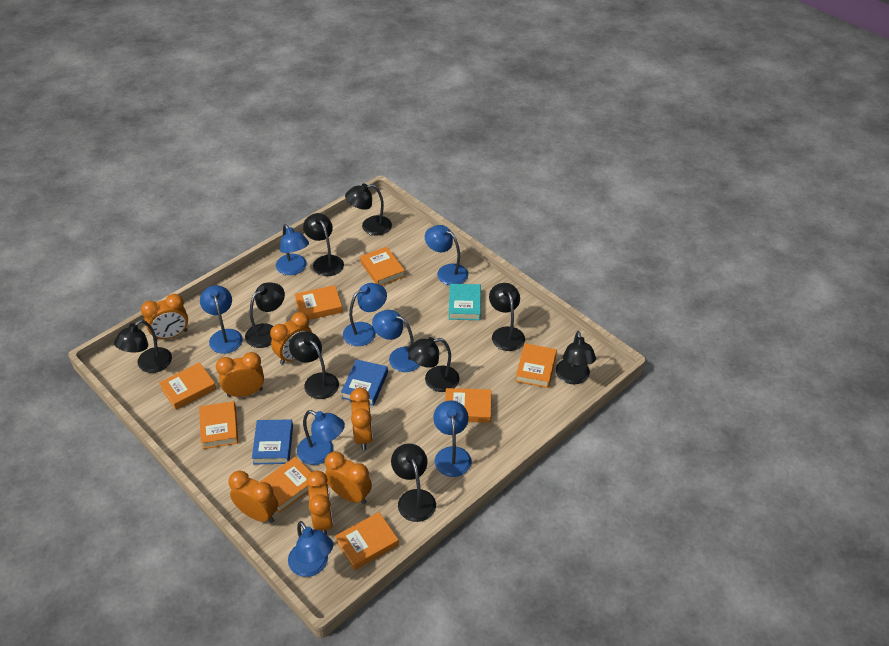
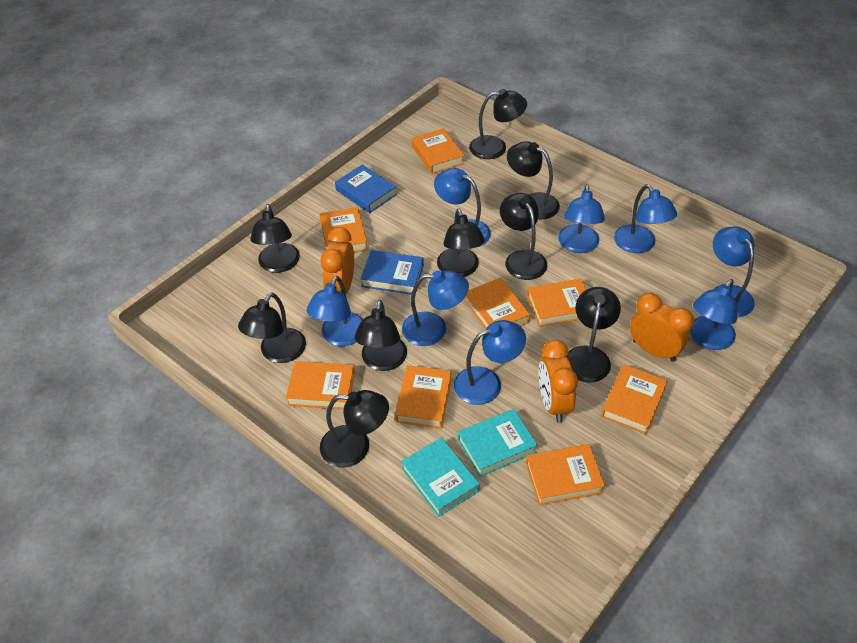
orange clock: 7 -> 3
turquoise book: 1 -> 2

